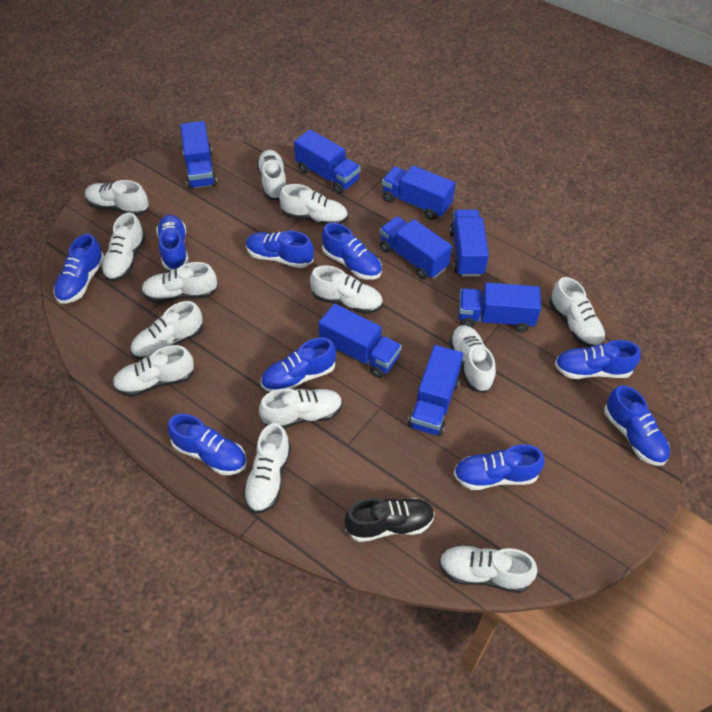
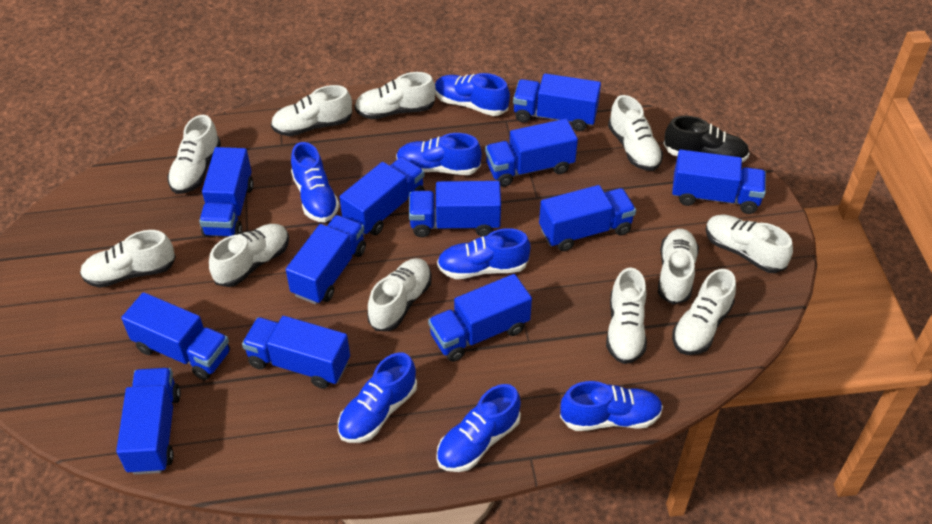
blue shoe: 9 -> 7
blue truck: 8 -> 12
white shoe: 13 -> 11

